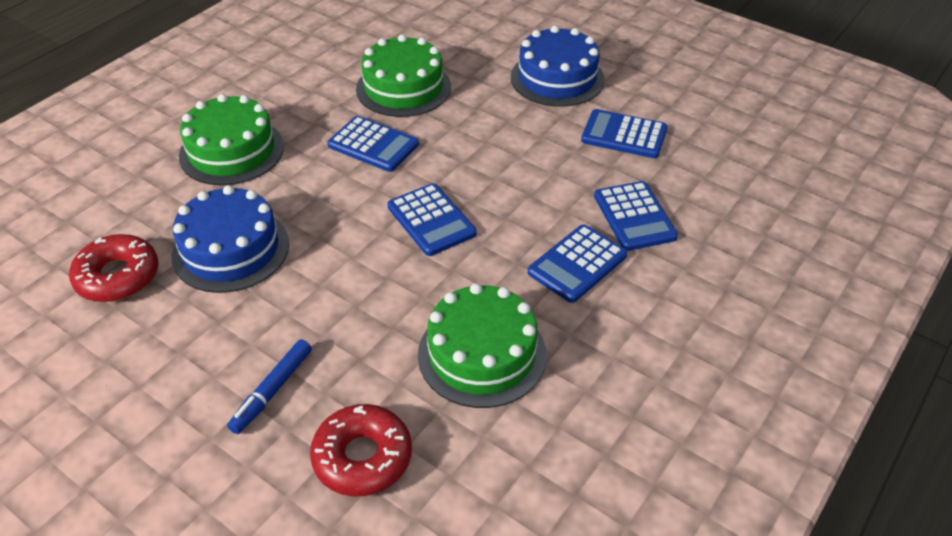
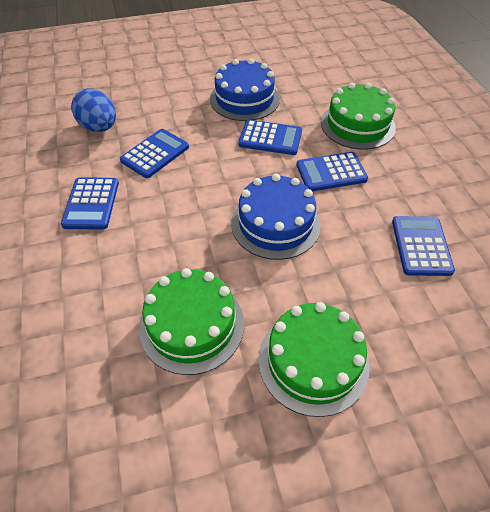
blue egg: 0 -> 1
blue marker: 1 -> 0
red donut: 2 -> 0

